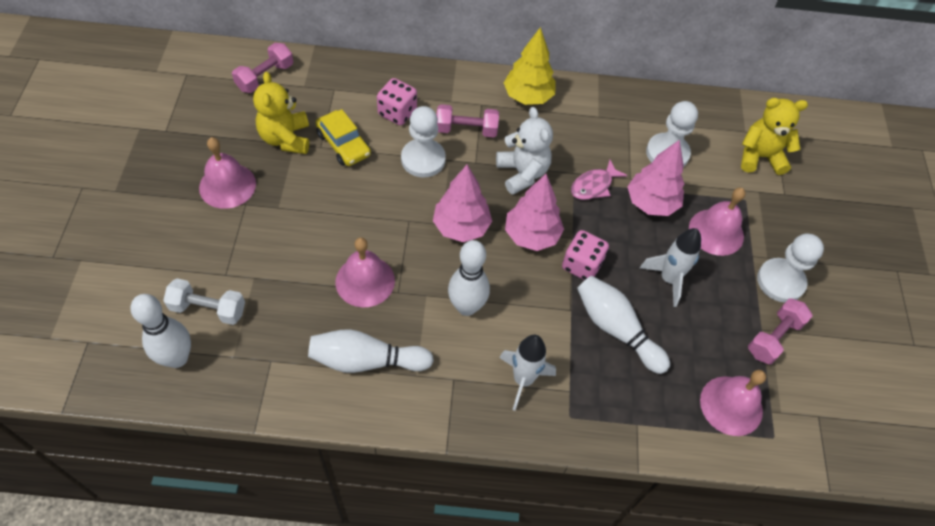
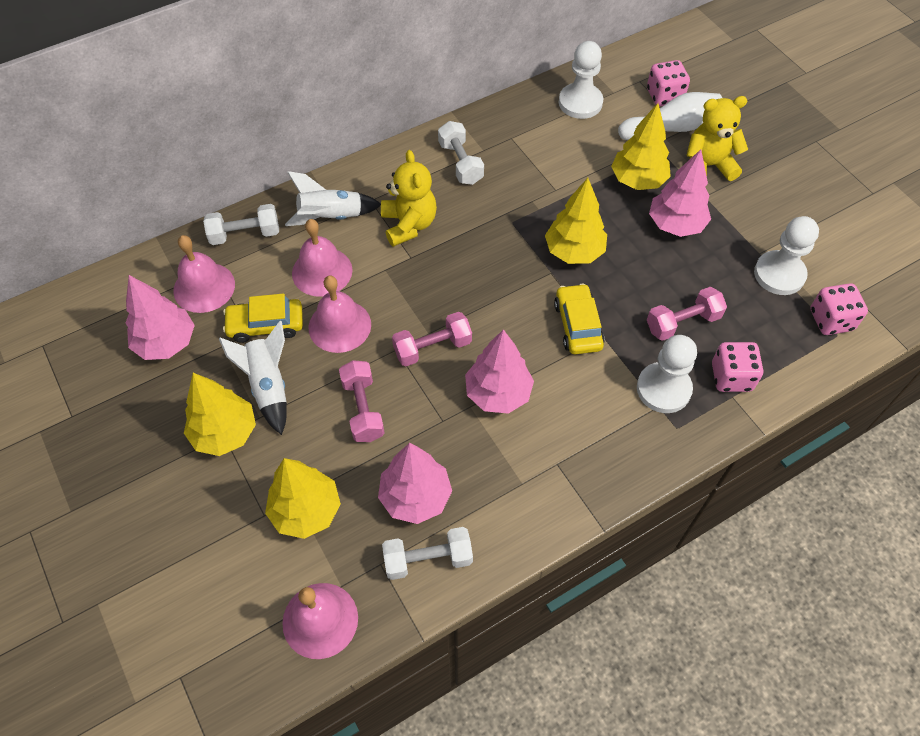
pink dice: 2 -> 3
pink fish: 1 -> 0
pink tree: 3 -> 4
white bowling pin: 4 -> 1
white dumbbell: 1 -> 3
white teddy bear: 1 -> 0
yellow car: 1 -> 2
yellow tree: 1 -> 4

